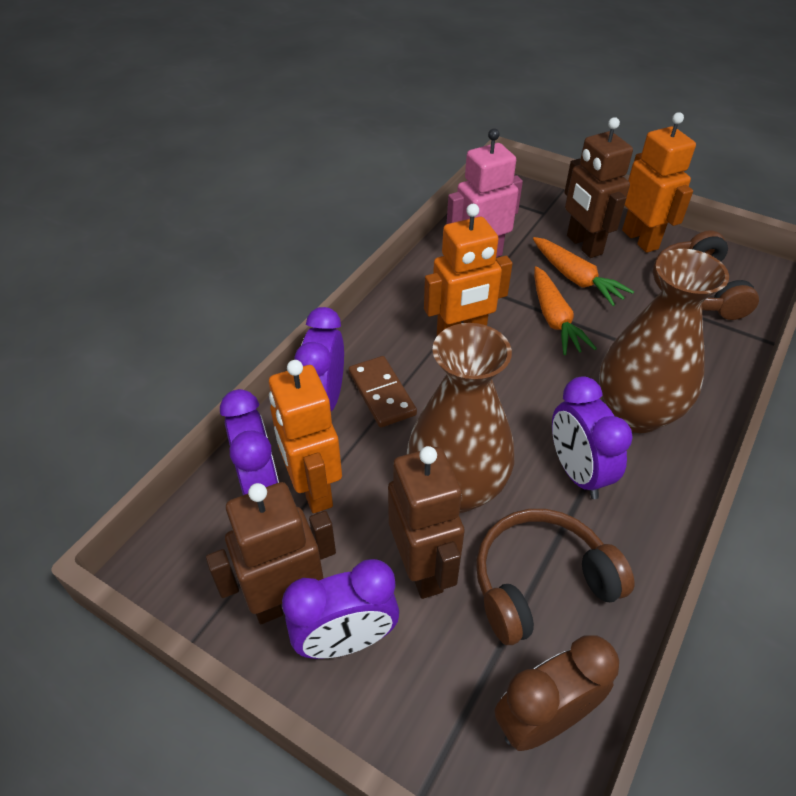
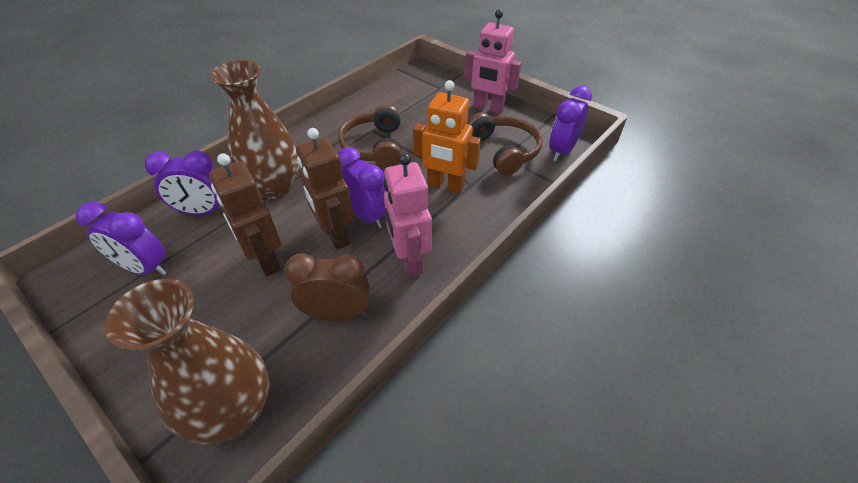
brown domino: 1 -> 0
brown robot: 3 -> 2
orange carrot: 2 -> 0
orange robot: 3 -> 1
pink robot: 1 -> 2

